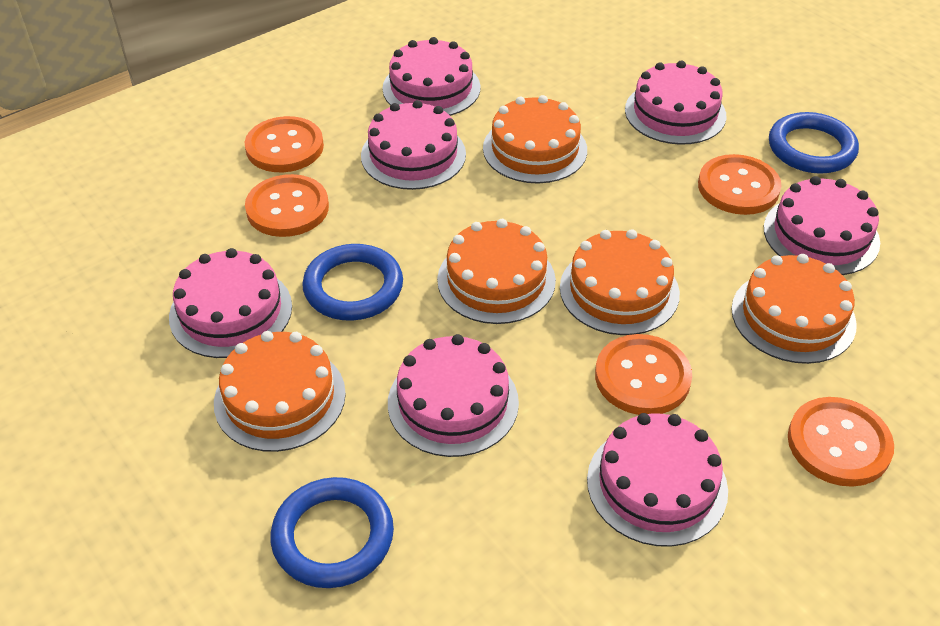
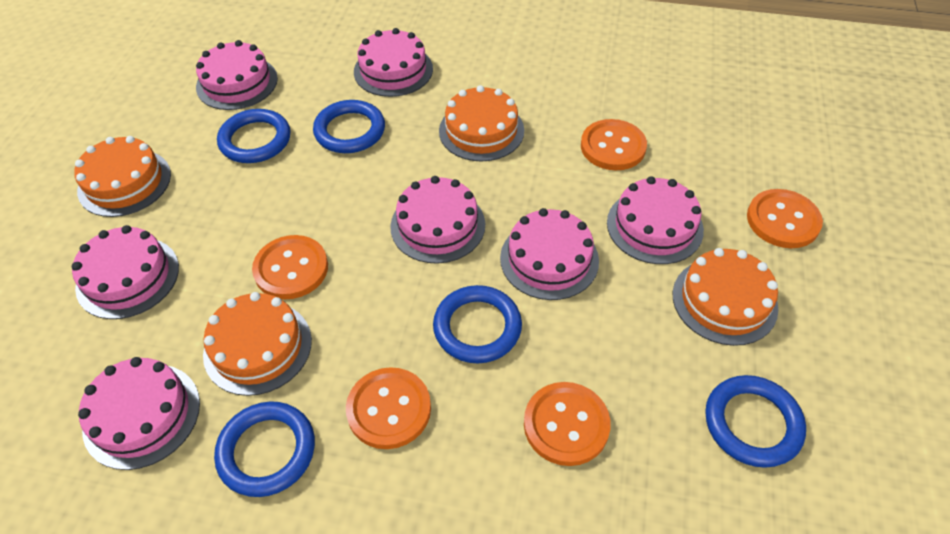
blue ring: 3 -> 5
orange cake: 5 -> 4

